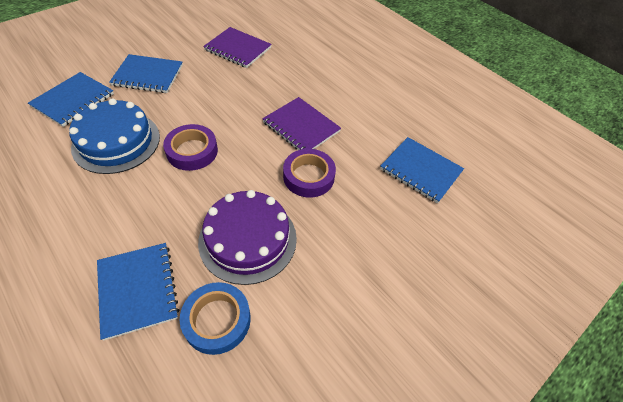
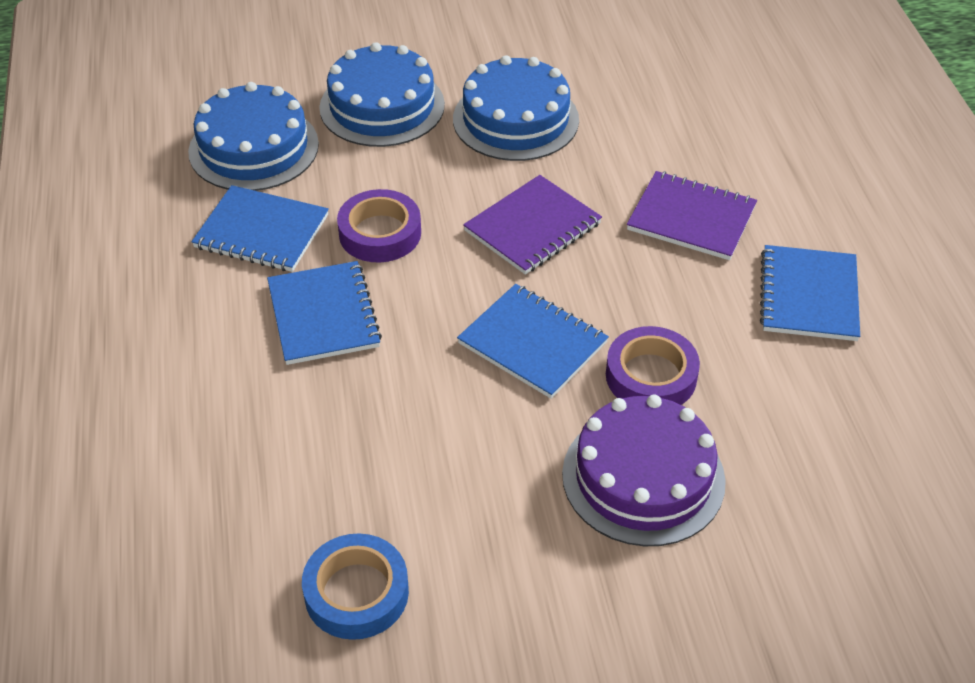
blue cake: 1 -> 3

